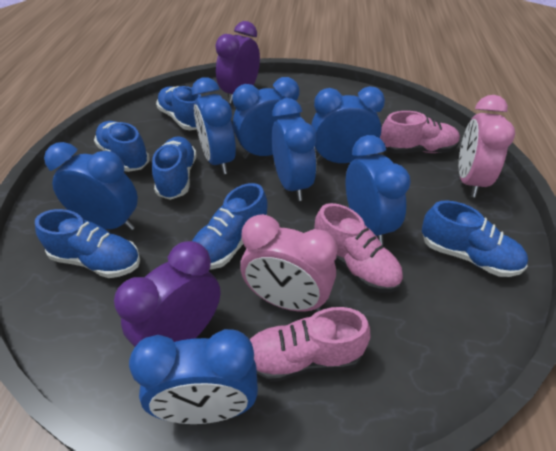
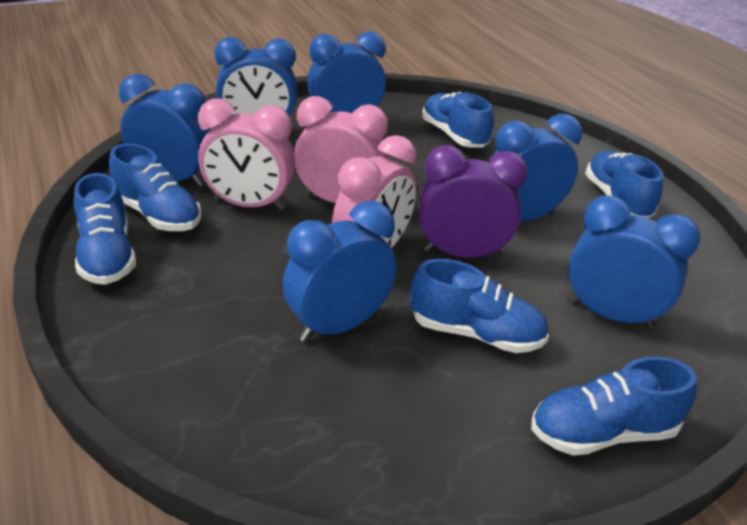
blue clock: 7 -> 6
pink clock: 2 -> 3
pink shoe: 3 -> 0
purple clock: 2 -> 1

